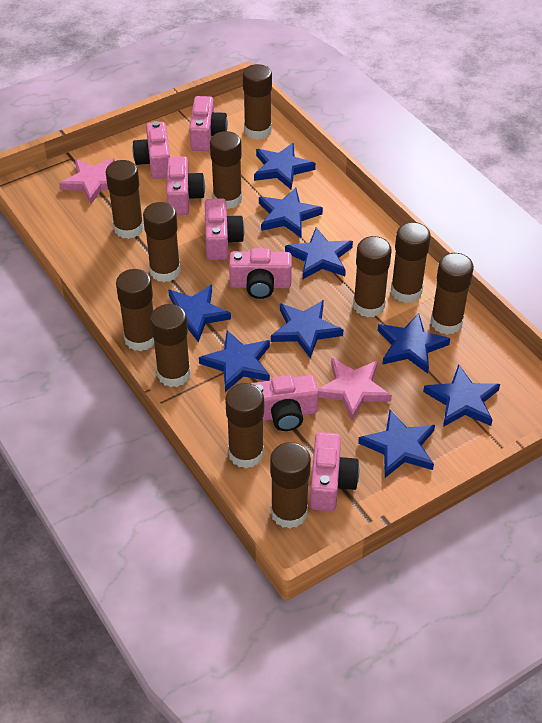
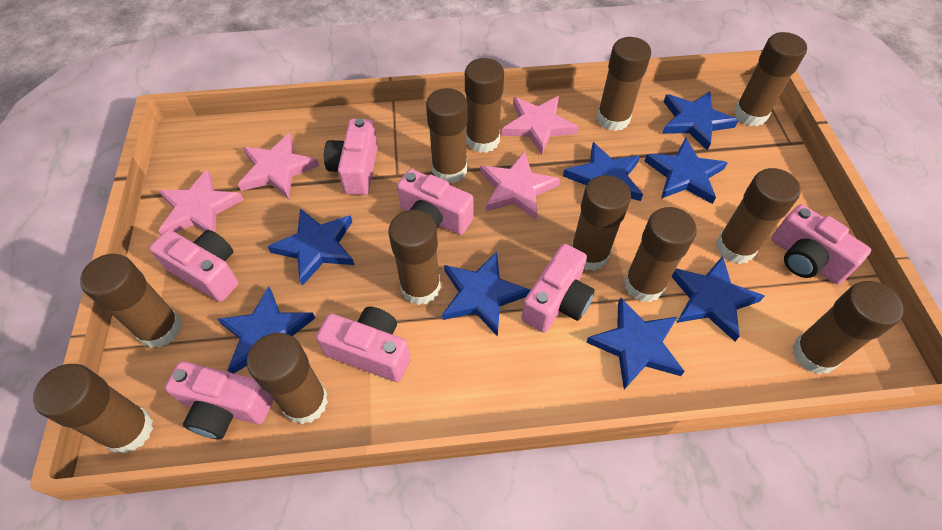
blue star: 9 -> 8
brown glue stick: 11 -> 12
pink star: 2 -> 4

